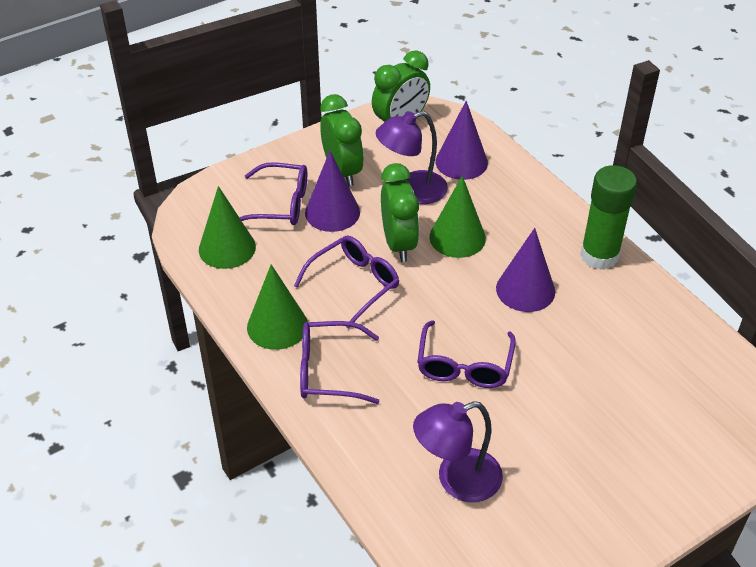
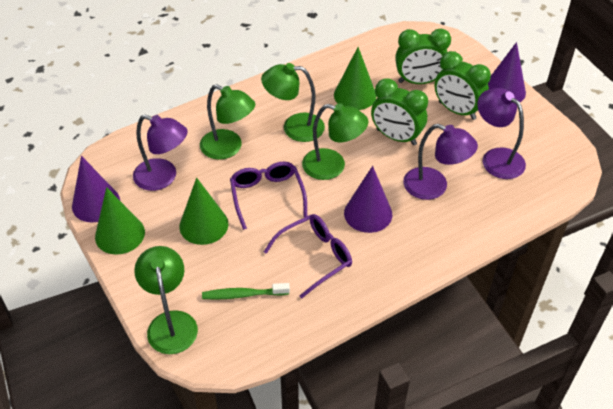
green glue stick: 1 -> 0
green lamp: 0 -> 4
green toothbrush: 0 -> 1
purple glasses: 4 -> 2
purple lamp: 2 -> 3

